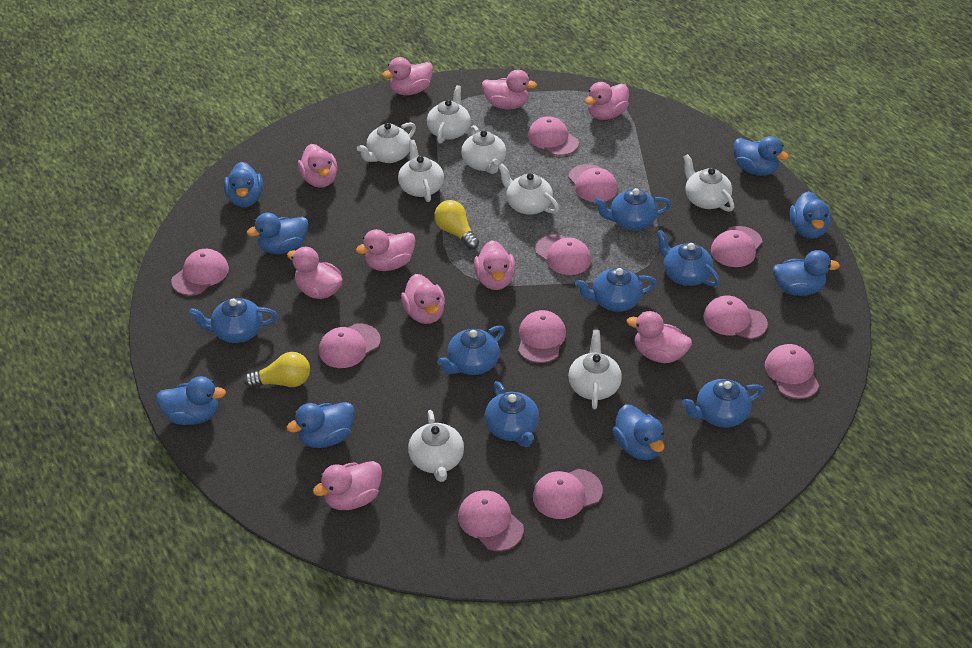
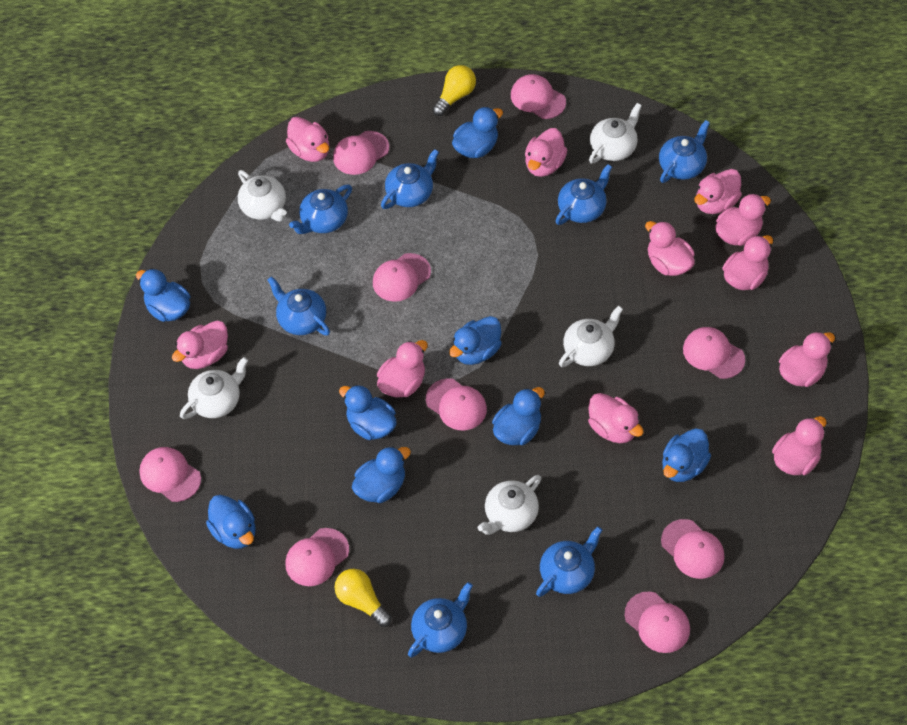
pink cap: 11 -> 9
pink duck: 10 -> 11
white teapot: 8 -> 5

